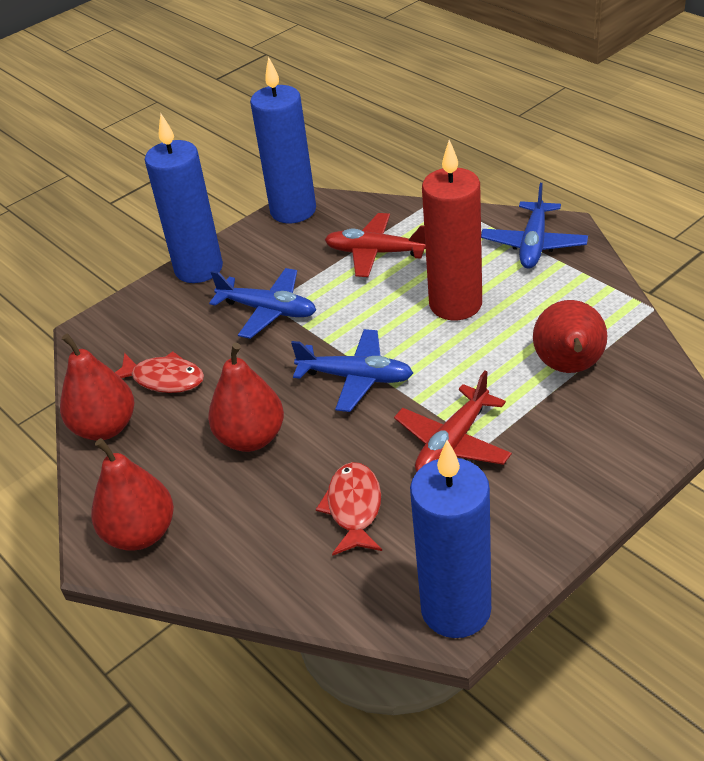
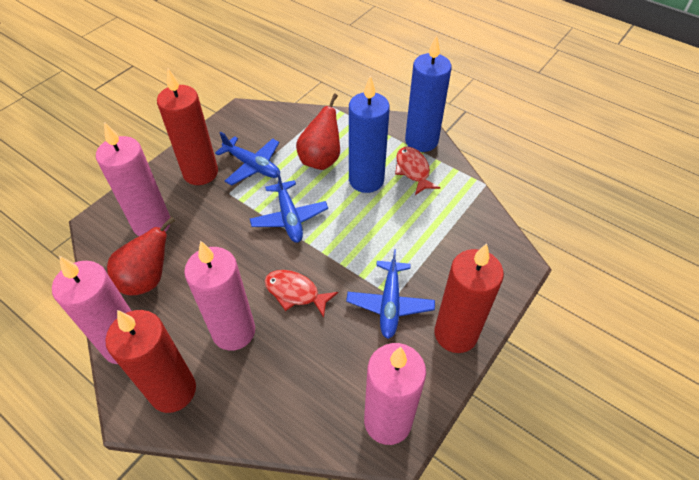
blue candle: 3 -> 2
pink candle: 0 -> 4
red candle: 1 -> 3
red pear: 4 -> 2
red plane: 2 -> 0

